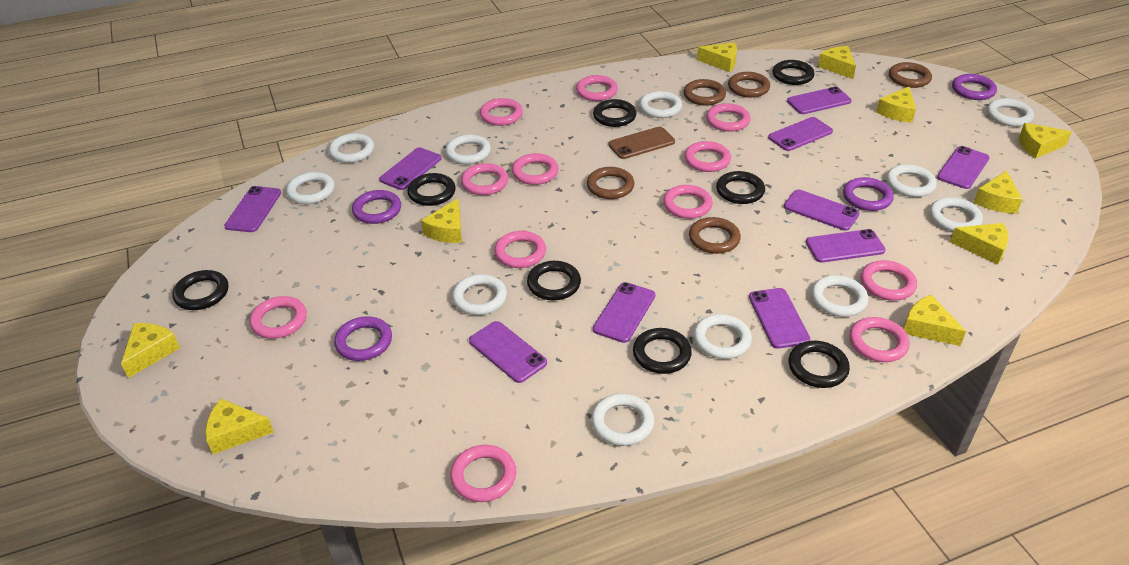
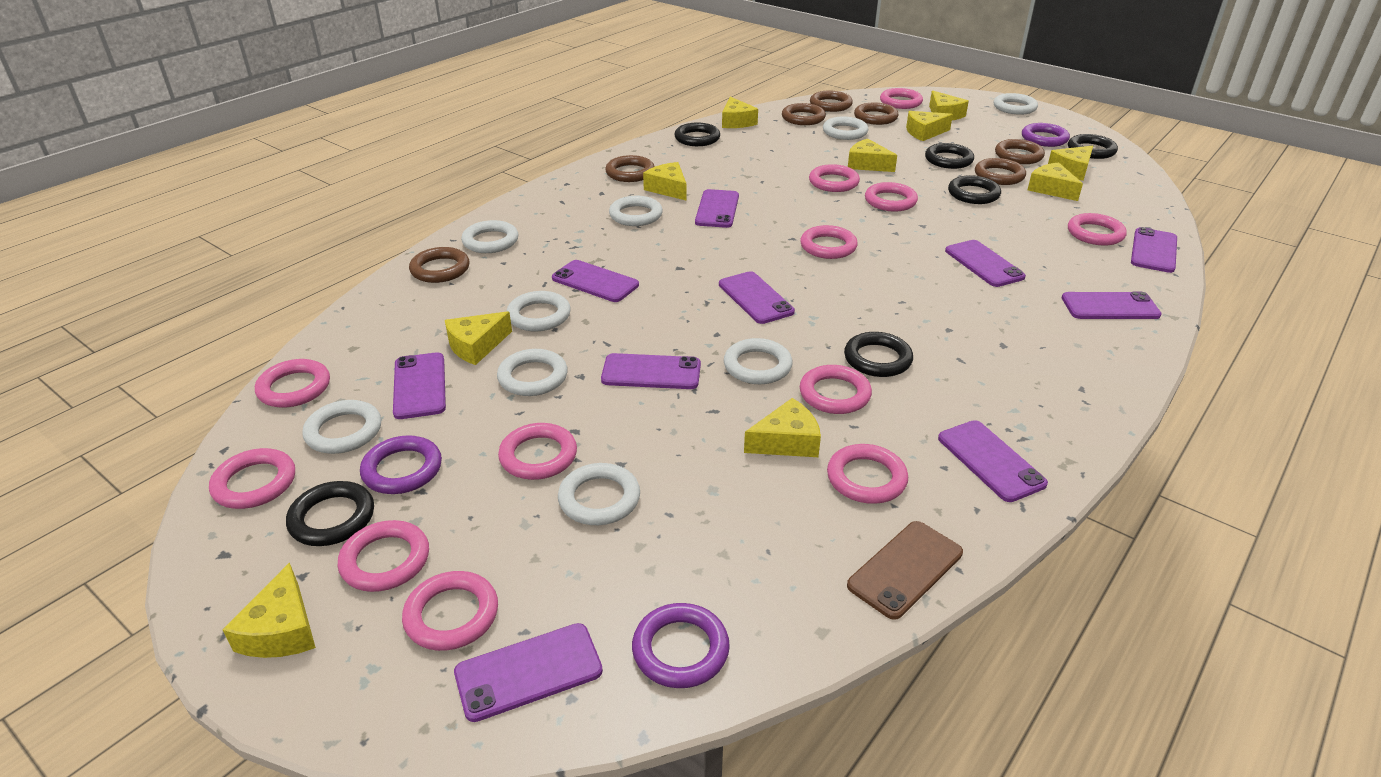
black ring: 8 -> 6
brown ring: 5 -> 7
purple ring: 4 -> 3
white ring: 11 -> 9

